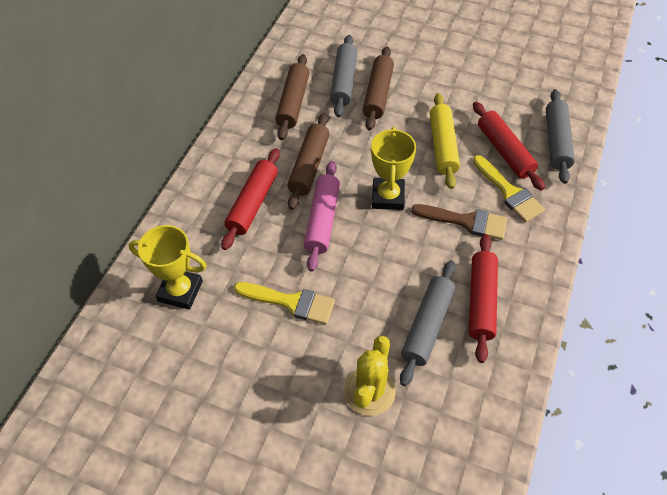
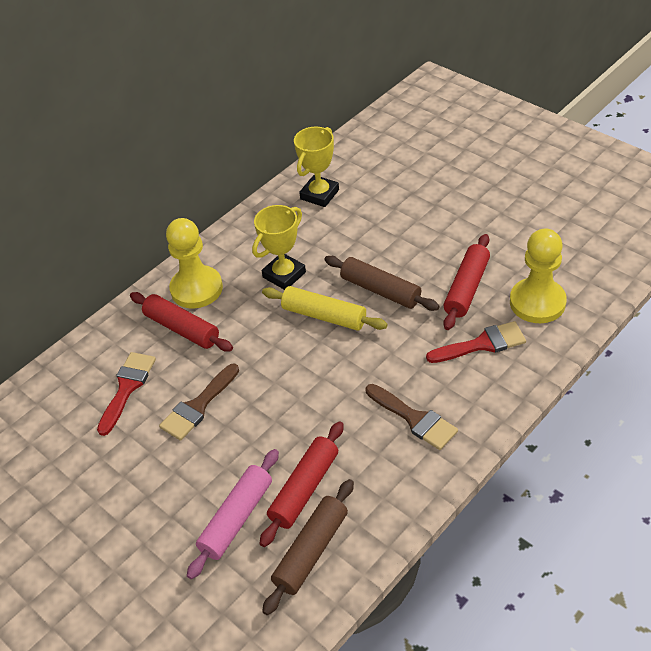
brown brush: 1 -> 2
brown rolling pin: 3 -> 2
grey rolling pin: 3 -> 0
red brush: 0 -> 2
yellow brush: 2 -> 0
yellow cactus: 1 -> 0
yellow pawn: 0 -> 2

